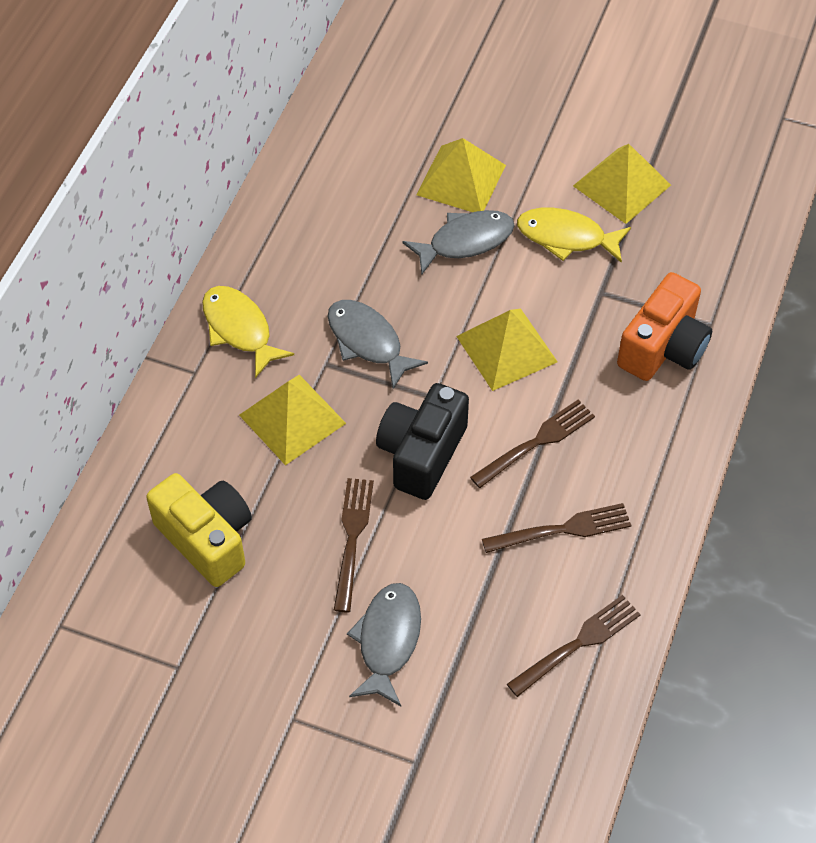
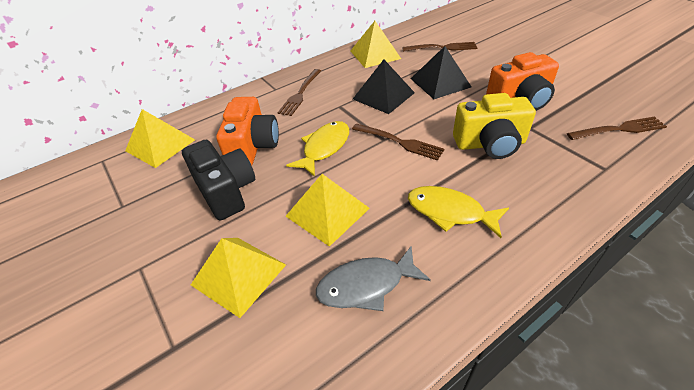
black pyramid: 0 -> 2
grey fish: 3 -> 1
orange camera: 1 -> 2

